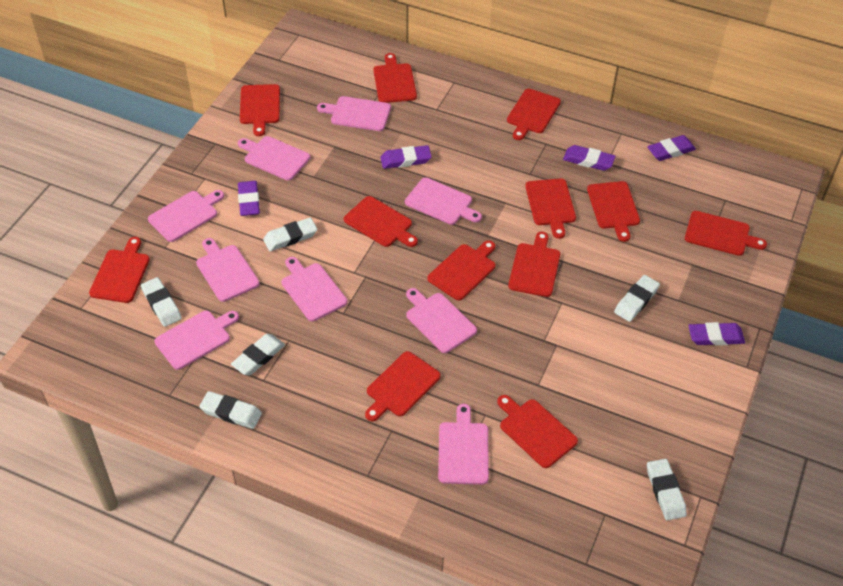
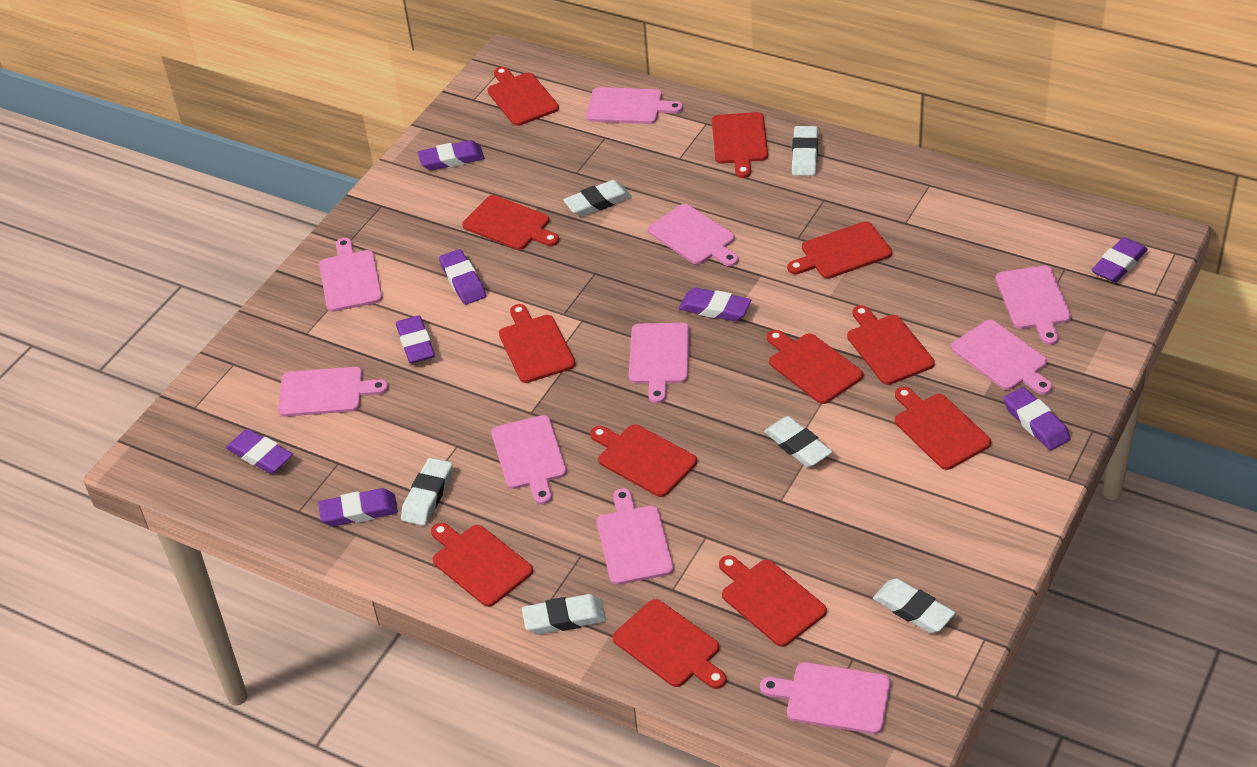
pink cutting board: 9 -> 10
purple eraser: 5 -> 8

